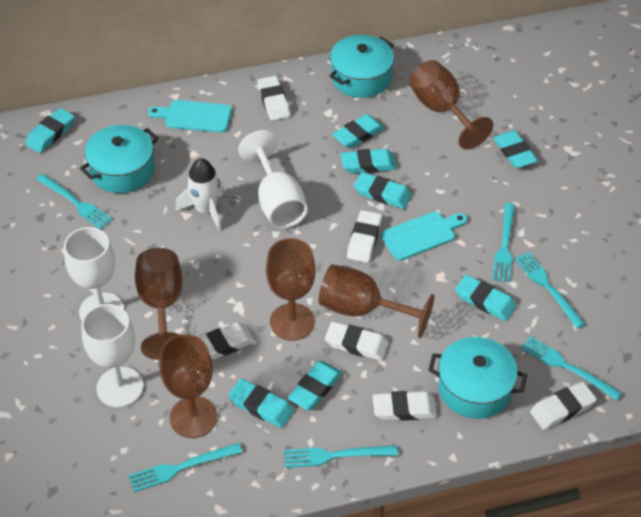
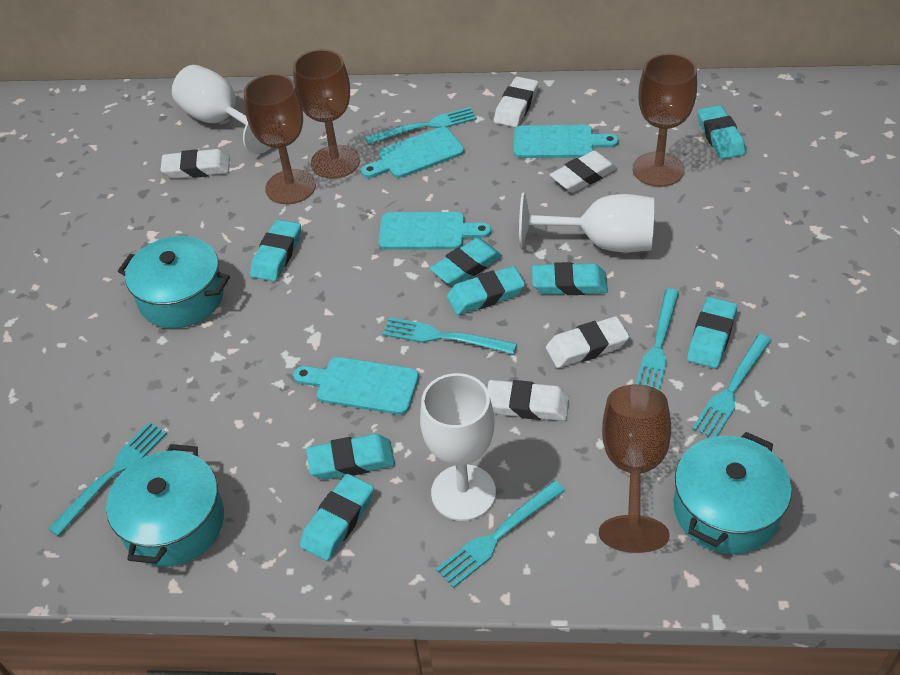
brown goblet: 5 -> 4
turquoise cutting board: 2 -> 4
white eraser: 6 -> 5
white rocket: 1 -> 0

